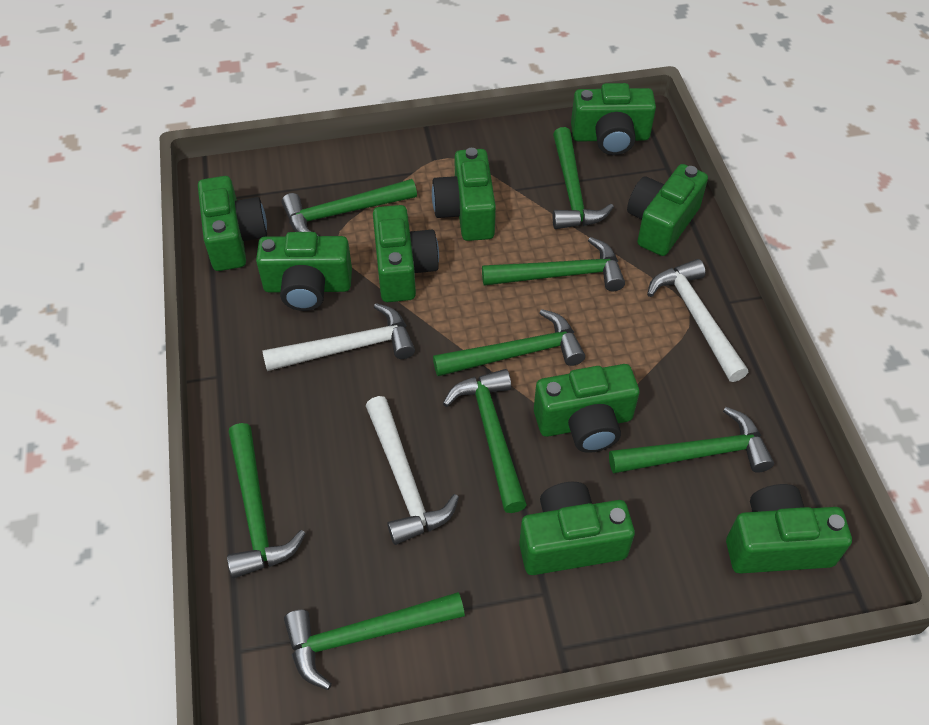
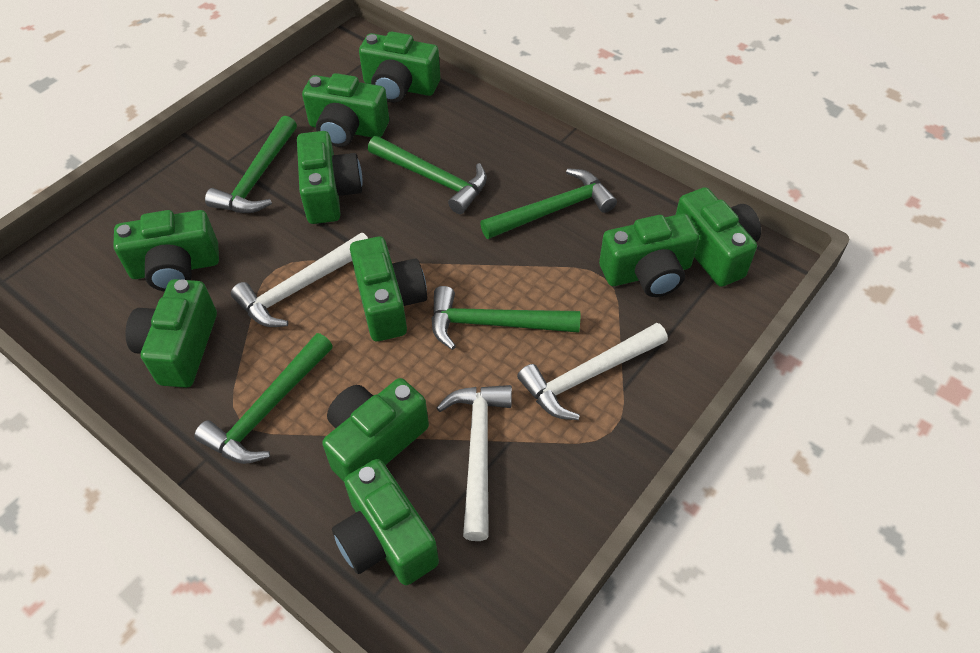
green camera: 9 -> 10
green hammer: 8 -> 5

